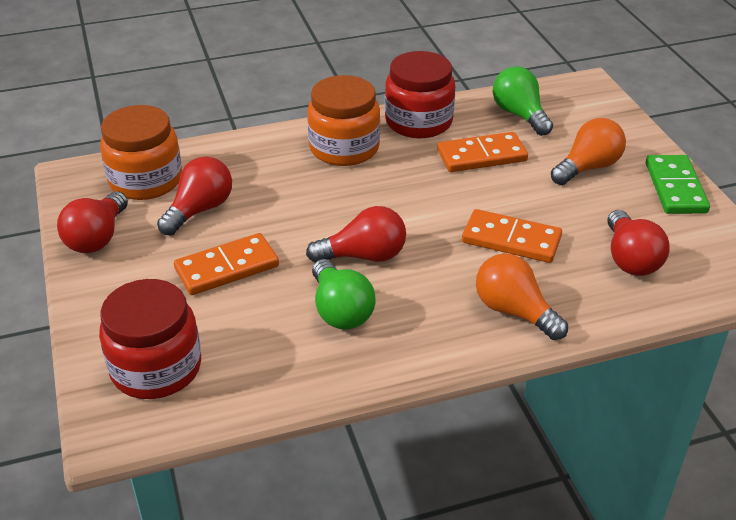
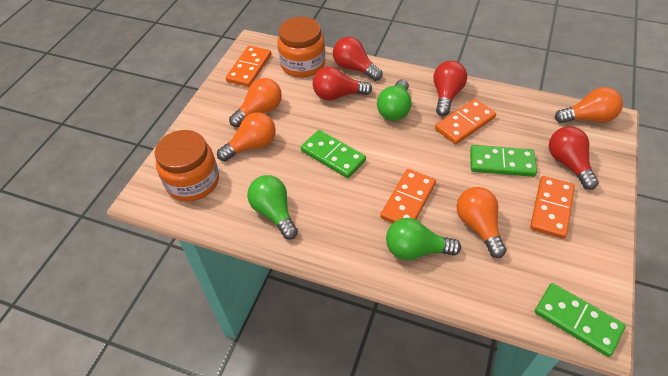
green domino: 1 -> 3
green light bulb: 2 -> 3
orange domino: 3 -> 4
orange light bulb: 2 -> 4
red jar: 2 -> 0

